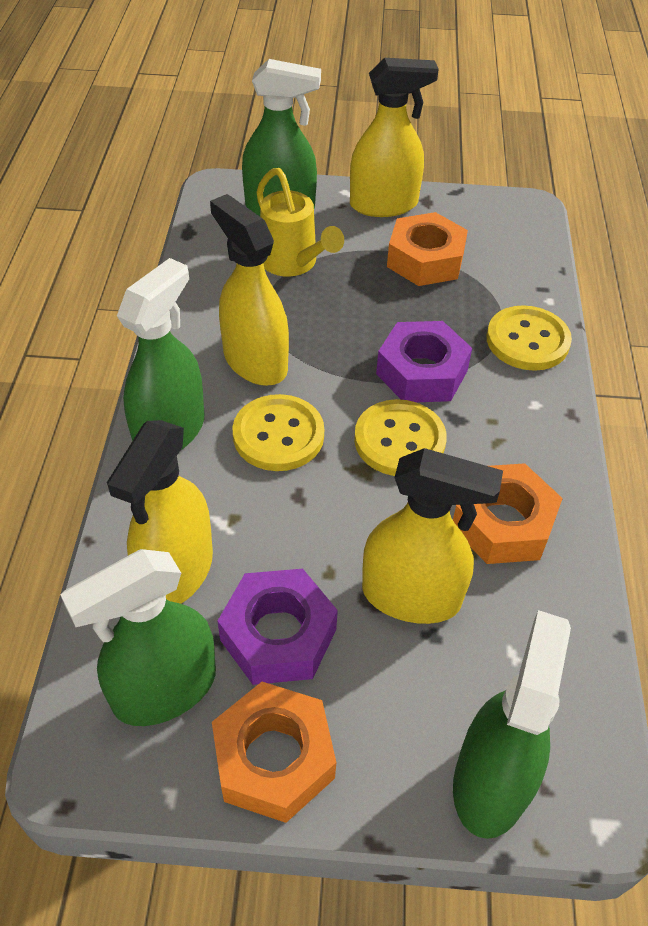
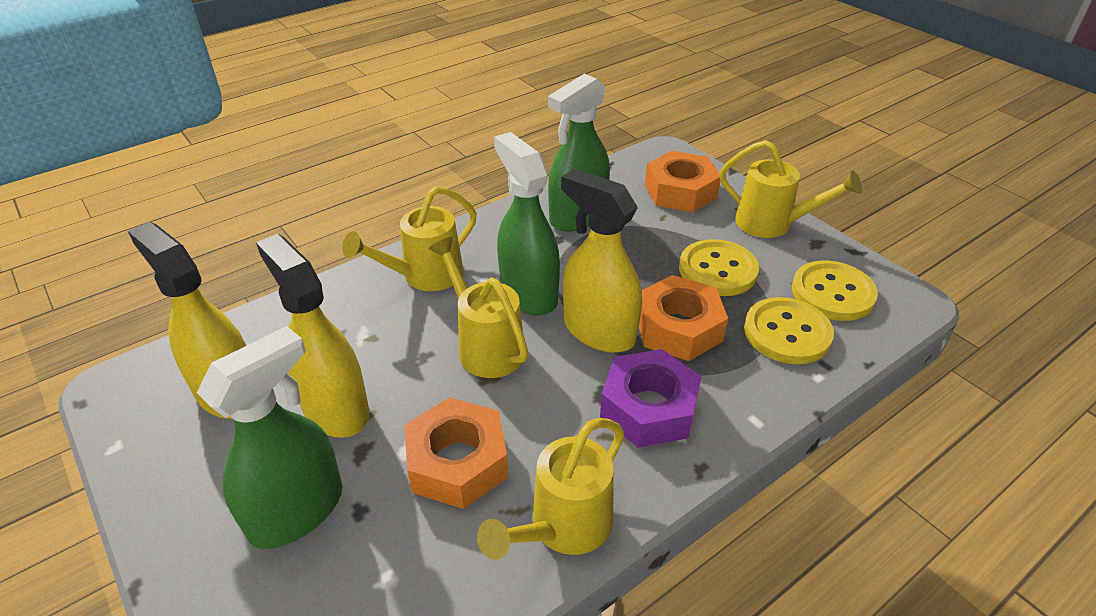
green spray bottle: 4 -> 3
purple nut: 2 -> 1
yellow spray bottle: 4 -> 3
yellow watering can: 1 -> 4

